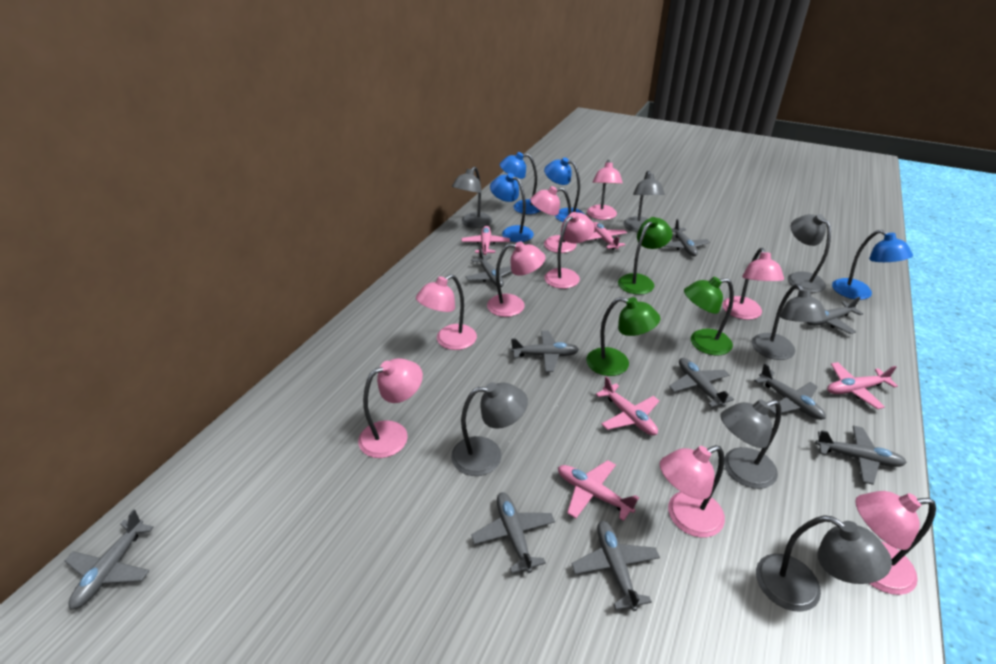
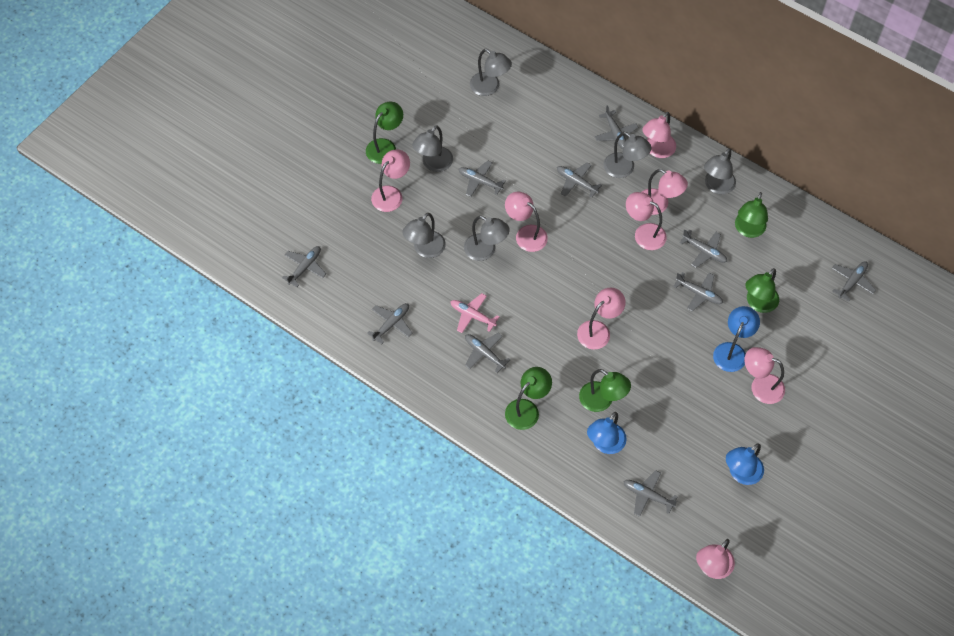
blue lamp: 4 -> 3
green lamp: 3 -> 5
grey lamp: 7 -> 6
pink lamp: 9 -> 8
pink plane: 5 -> 1

